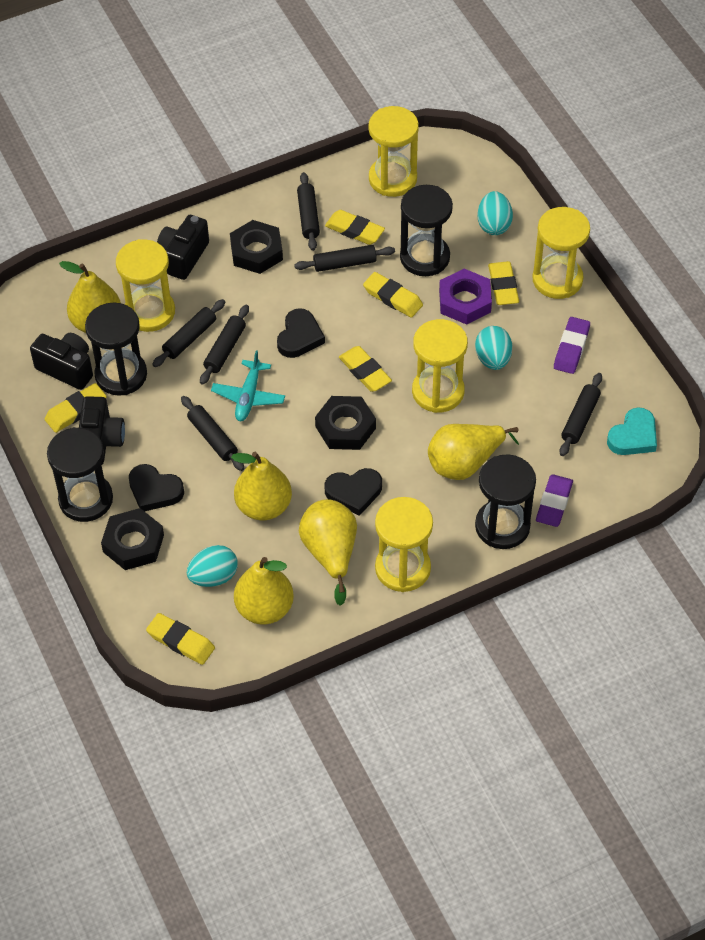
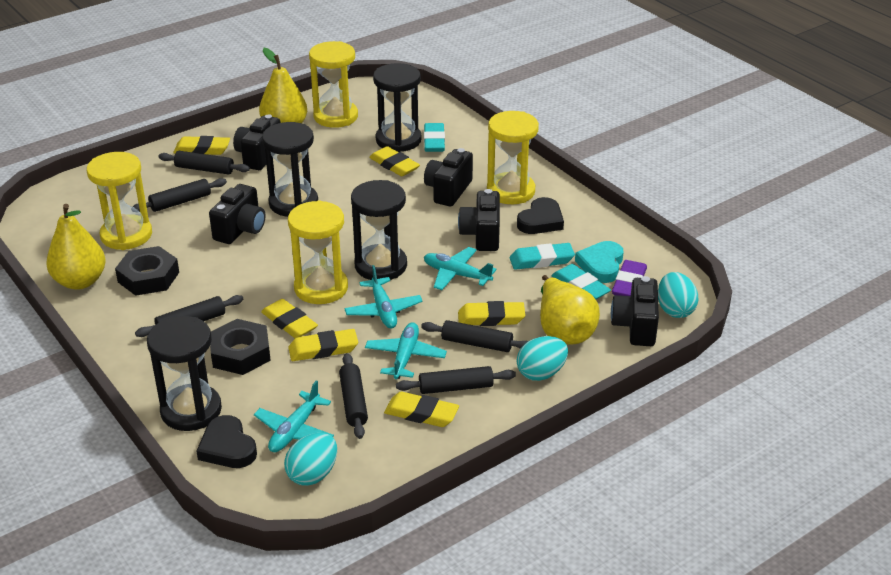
black camera: 3 -> 5
black heart: 3 -> 2
black nut: 3 -> 2
purple eraser: 2 -> 1
purple nut: 1 -> 0
turquoise eraser: 0 -> 3
turquoise plane: 1 -> 4
yellow hourglass: 5 -> 4
yellow pear: 5 -> 3

